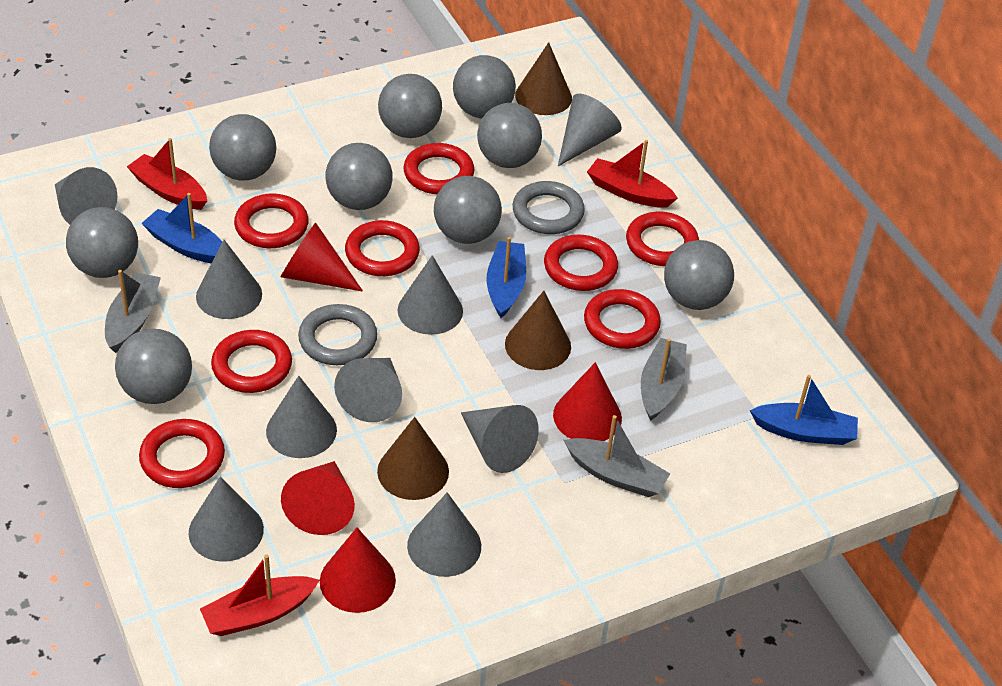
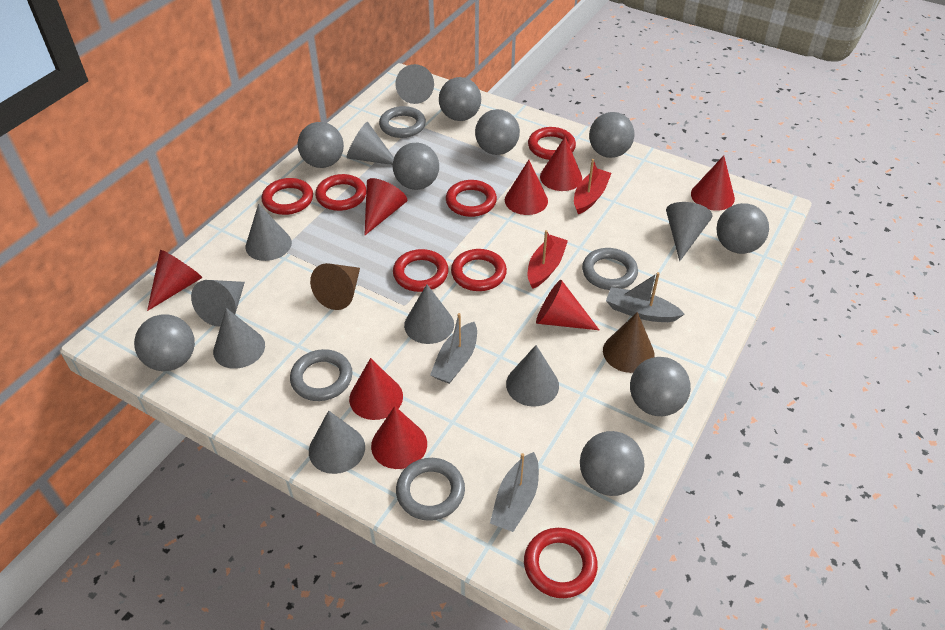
blue boat: 3 -> 0
brown cone: 3 -> 2
grey ring: 2 -> 4
red boat: 3 -> 2
red cone: 4 -> 8
red ring: 8 -> 7

